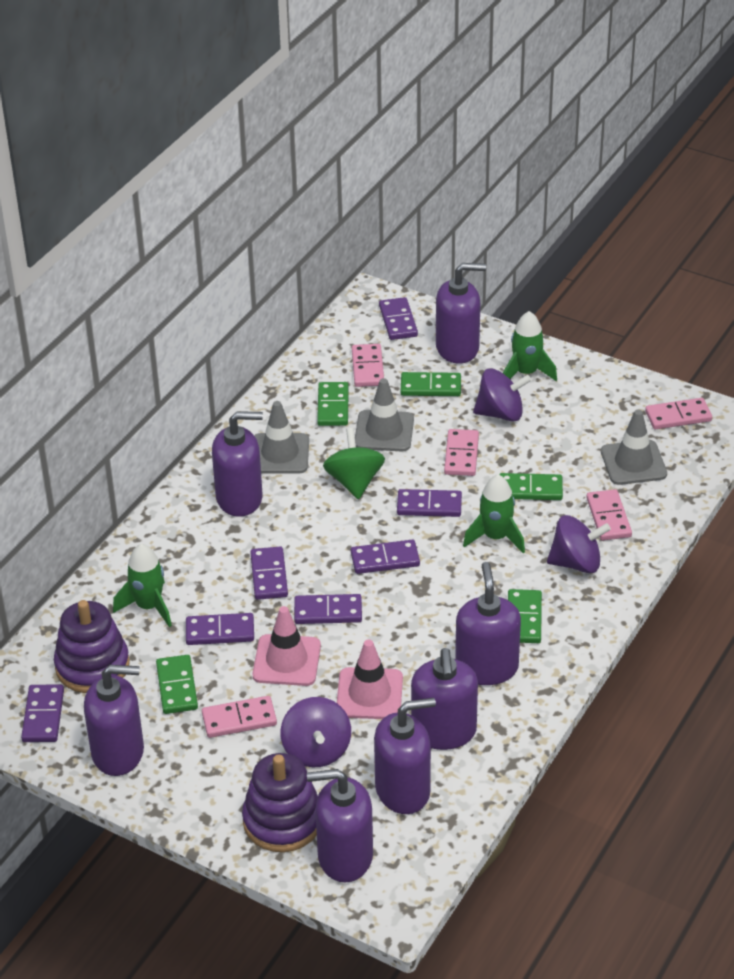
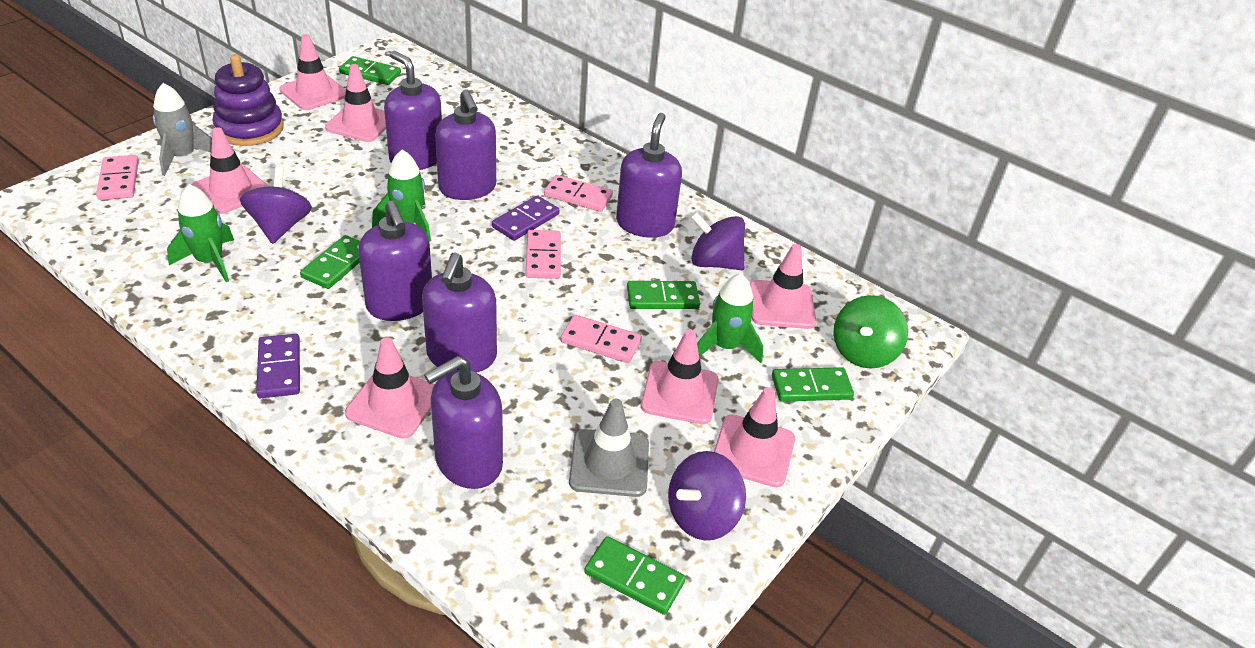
grey rocket: 0 -> 1
grey traffic cone: 3 -> 1
pink domino: 5 -> 4
pink traffic cone: 2 -> 7
purple domino: 7 -> 2
purple soap dispenser: 7 -> 6
purple stacking toy: 2 -> 1

